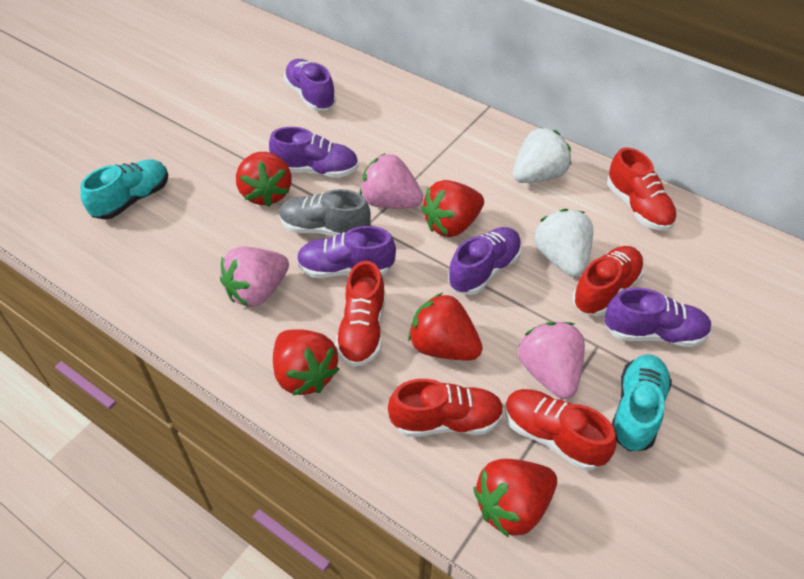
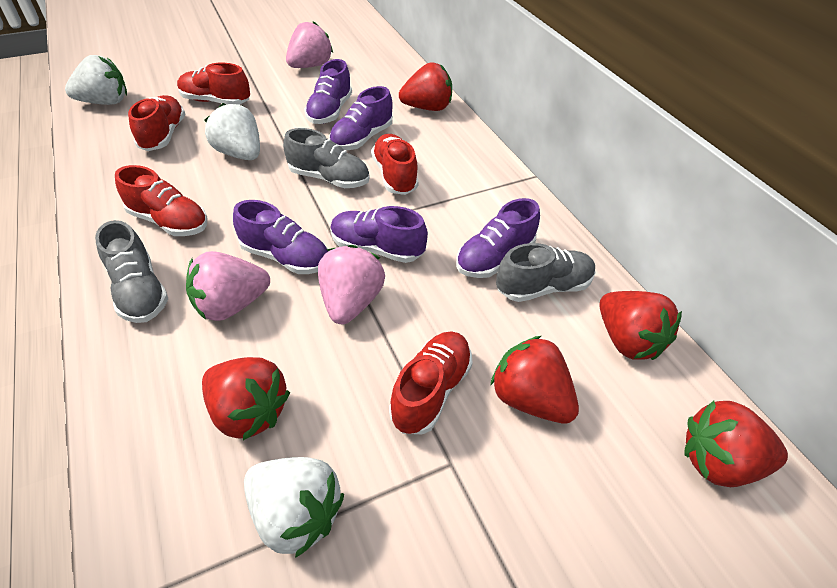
grey shoe: 1 -> 3
turquoise shoe: 2 -> 0
white strawberry: 2 -> 3

